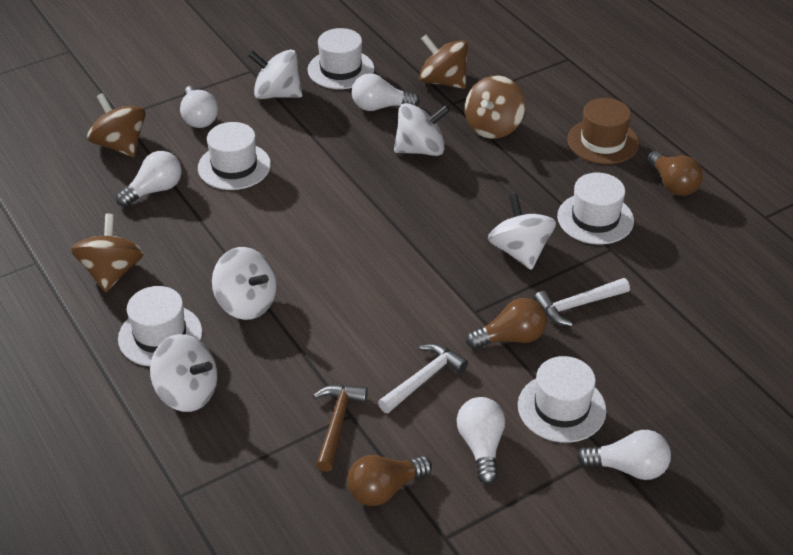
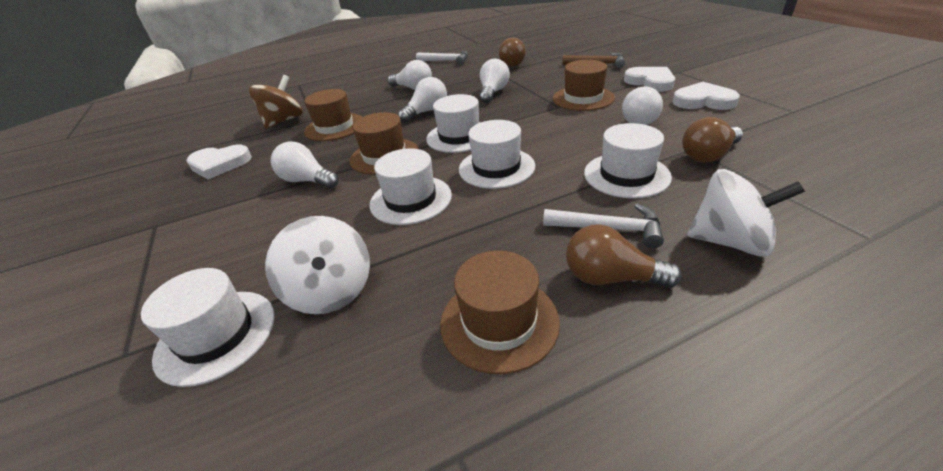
brown hat: 1 -> 4
brown spinning top: 4 -> 1
white heart: 0 -> 3
white spinning top: 5 -> 2

